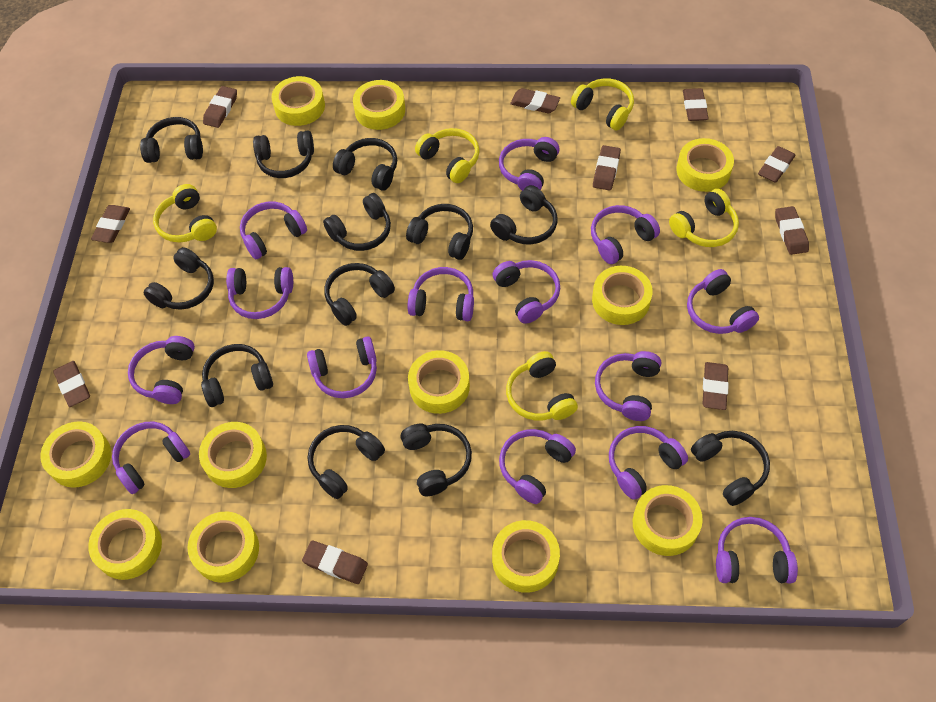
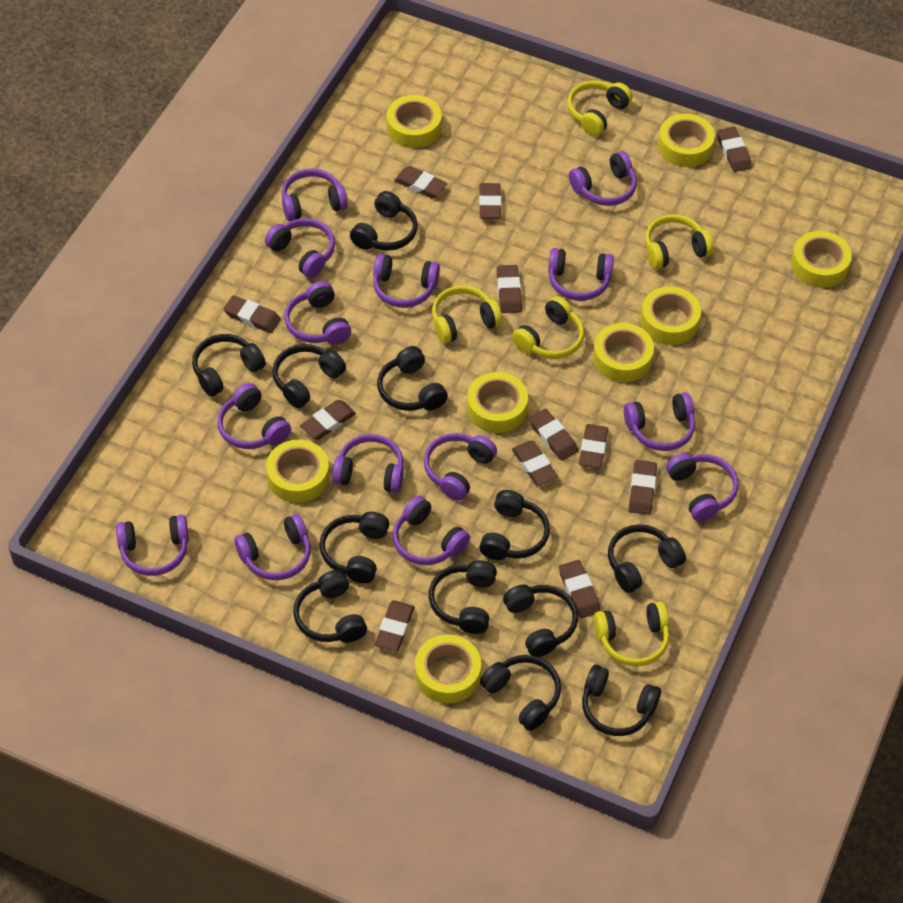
brown eraser: 10 -> 12
yellow tape: 11 -> 8

